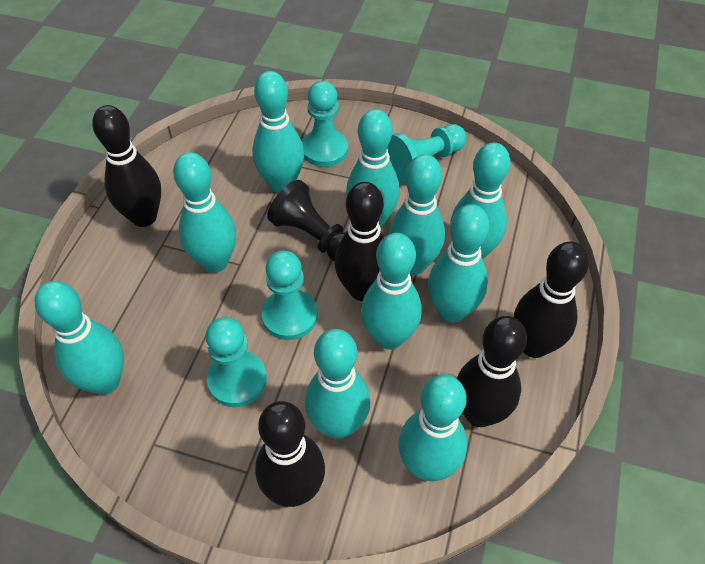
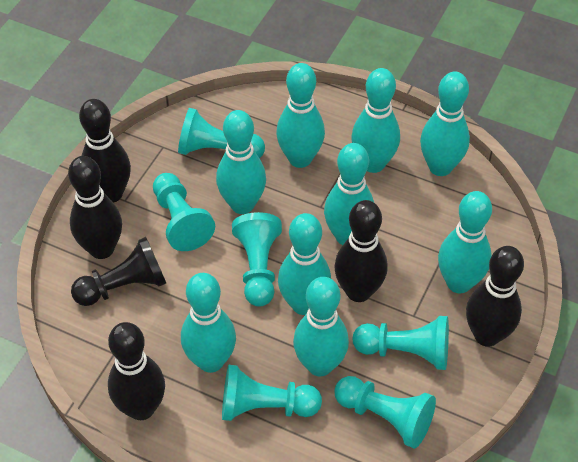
turquoise bowling pin: 10 -> 9
turquoise pawn: 4 -> 6

